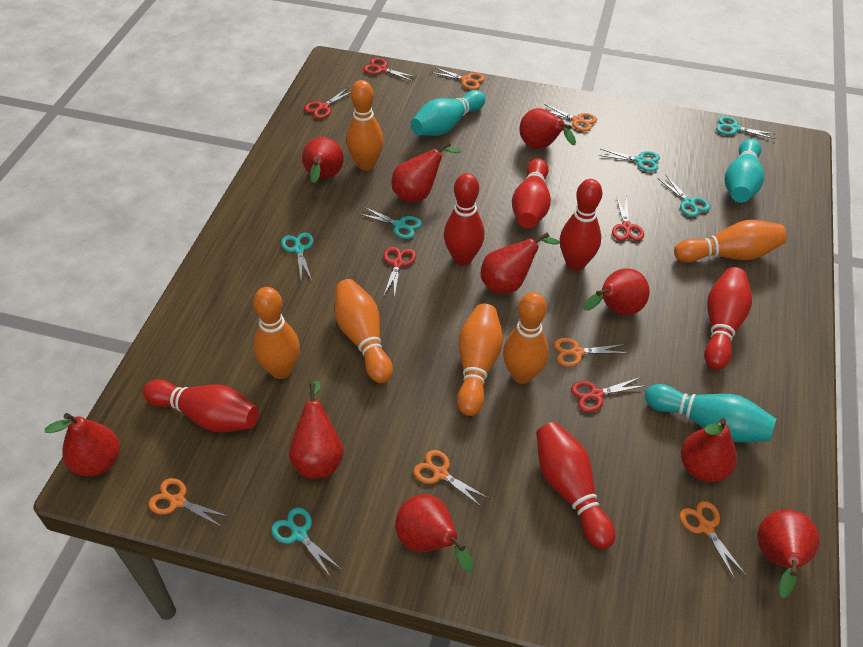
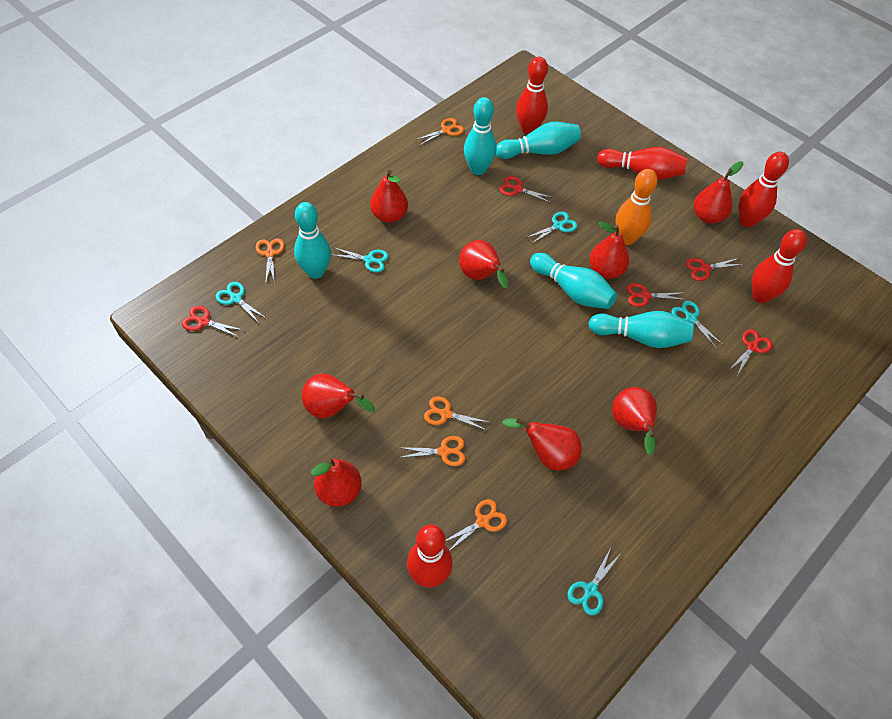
orange bowling pin: 6 -> 1
orange scissors: 6 -> 5
red bowling pin: 6 -> 5
red pear: 10 -> 8
turquoise bowling pin: 3 -> 5
turquoise scissors: 6 -> 5

